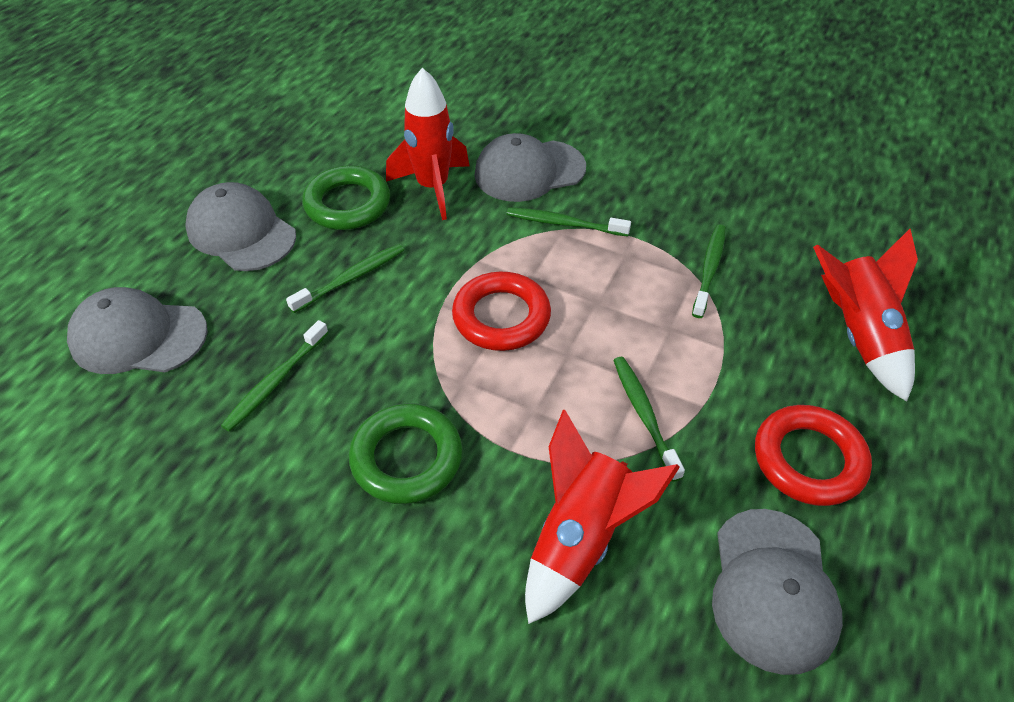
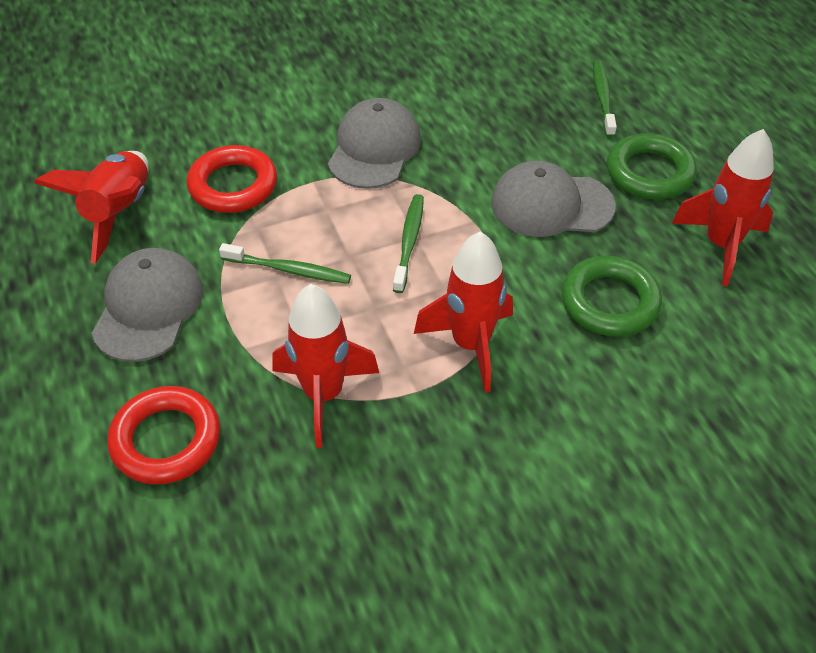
green toothbrush: 5 -> 3
grey cap: 4 -> 3
red rocket: 3 -> 4

